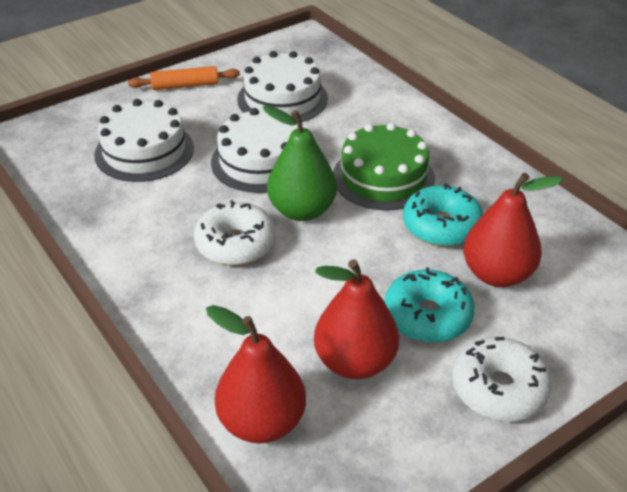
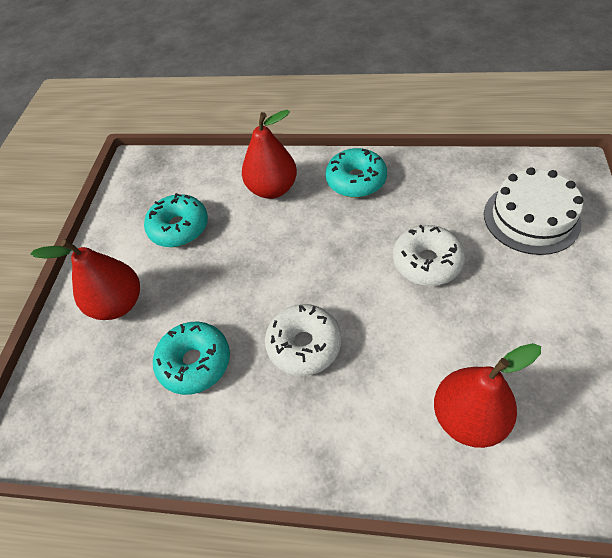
green cake: 1 -> 0
green pear: 1 -> 0
orange rolling pin: 1 -> 0
turquoise donut: 2 -> 3
white cake: 3 -> 1

